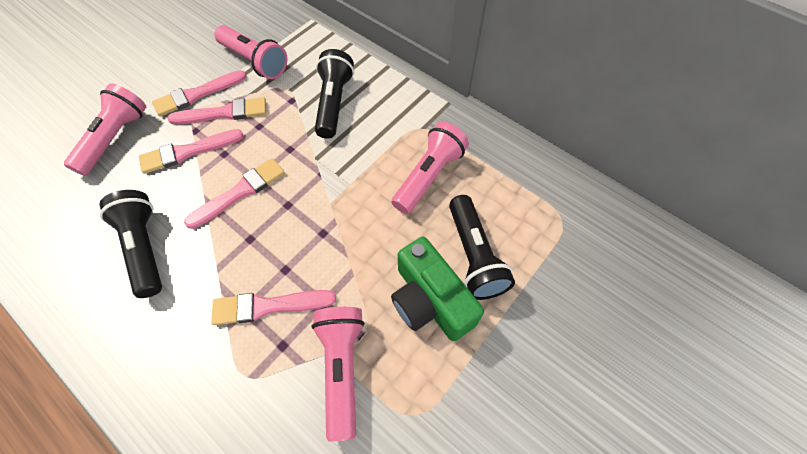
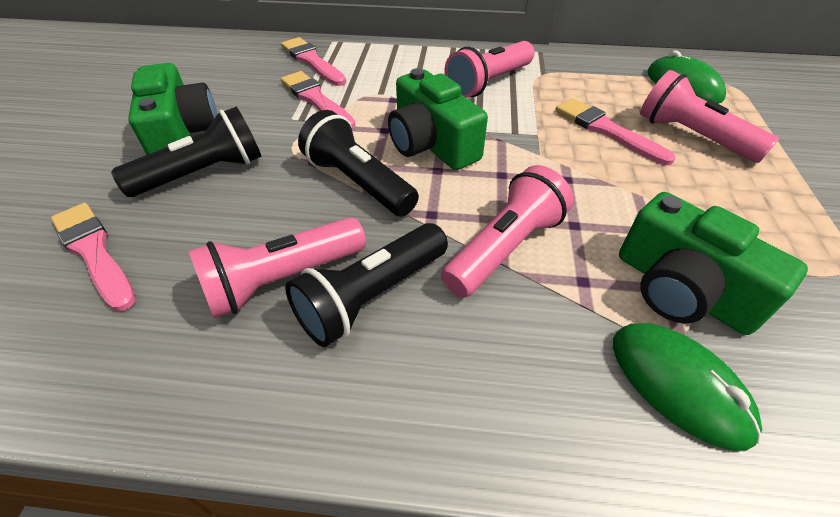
green camera: 1 -> 3
green mouse: 0 -> 2
pink brush: 5 -> 4

